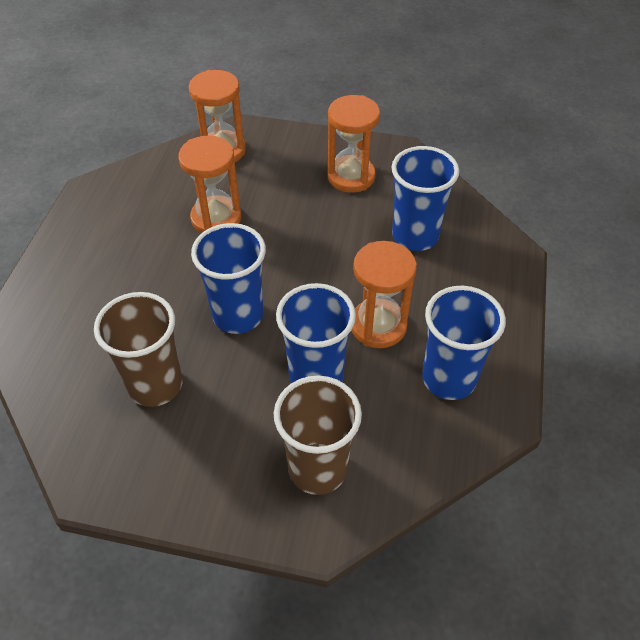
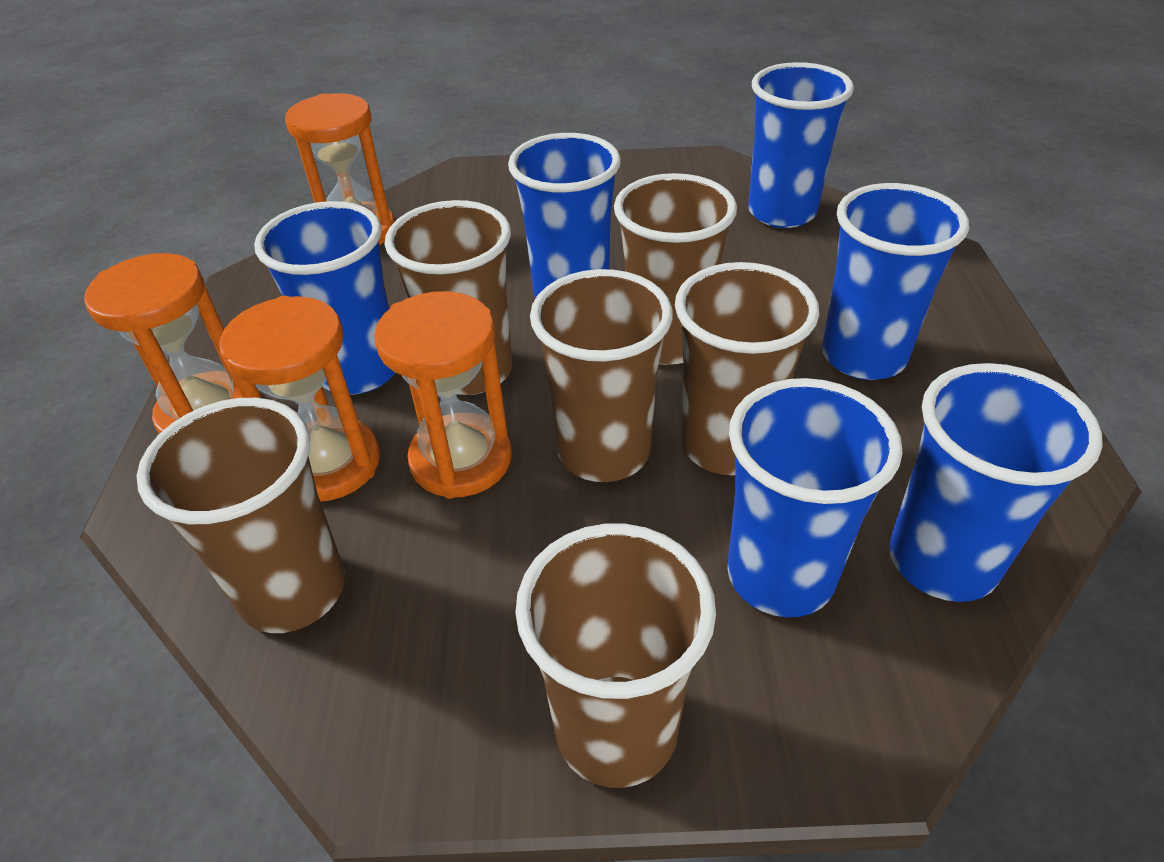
blue cup: 4 -> 6
brown cup: 2 -> 6

